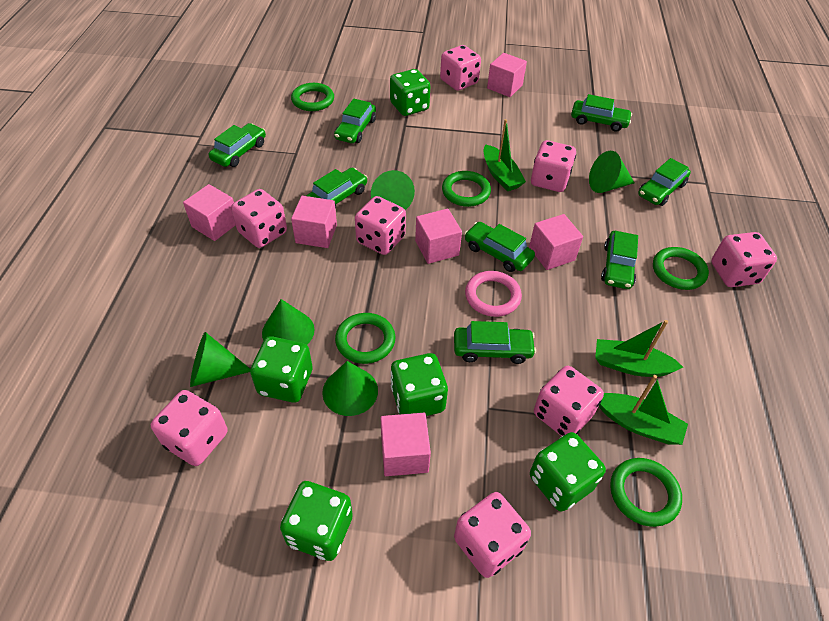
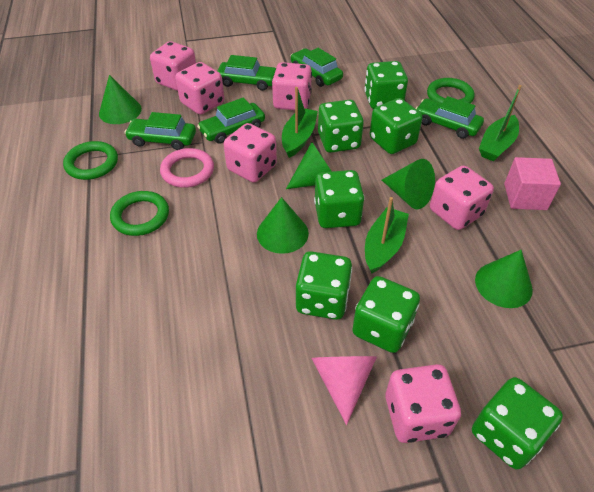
green car: 8 -> 5
green dice: 5 -> 7
green ring: 5 -> 3
pink cone: 0 -> 1
pink cube: 6 -> 1
pink dice: 8 -> 6

